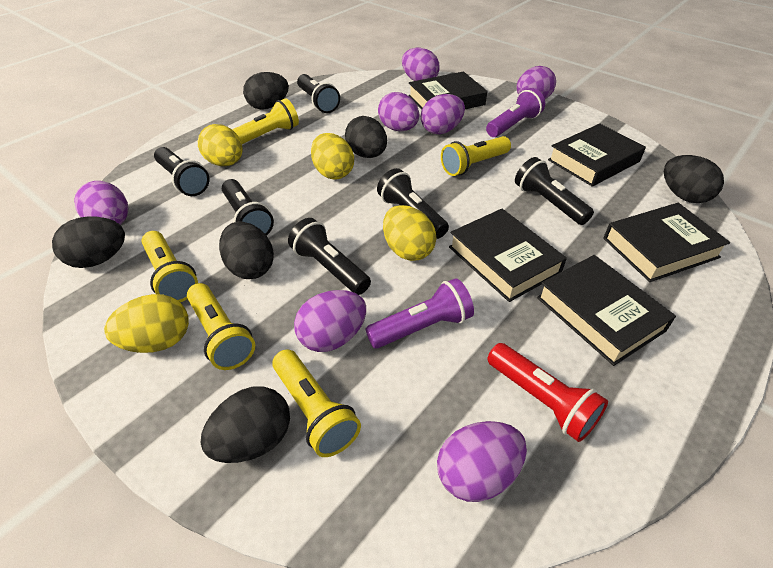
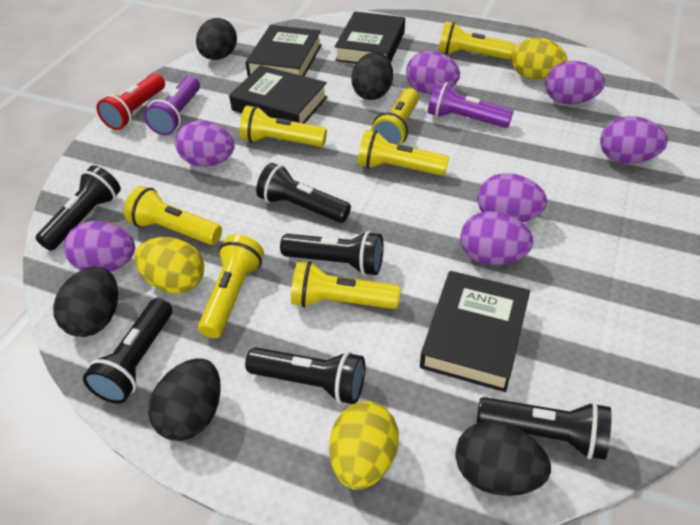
black book: 5 -> 4
black egg: 6 -> 5
yellow egg: 4 -> 3
yellow flashlight: 5 -> 7

